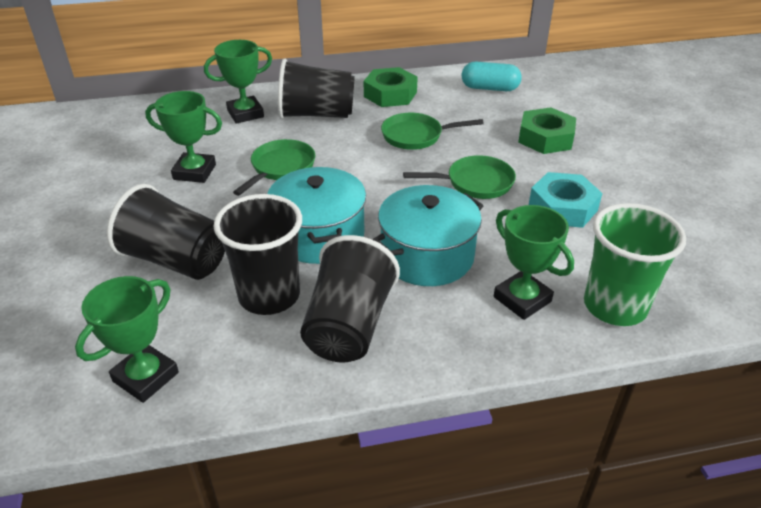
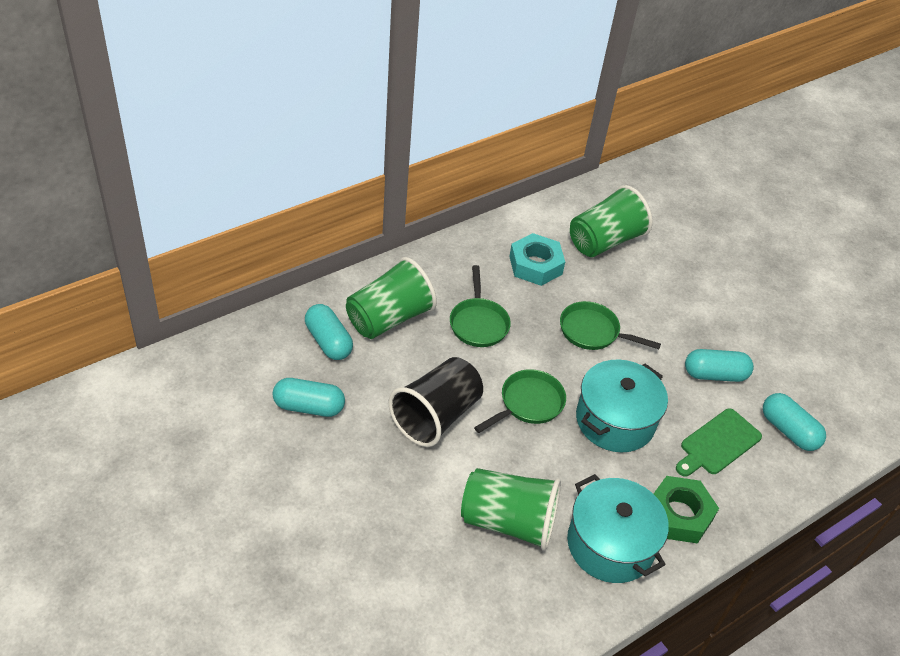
black cup: 4 -> 1
green cup: 1 -> 3
green cutting board: 0 -> 1
green nut: 2 -> 1
green trophy: 4 -> 0
turquoise capsule: 1 -> 4

